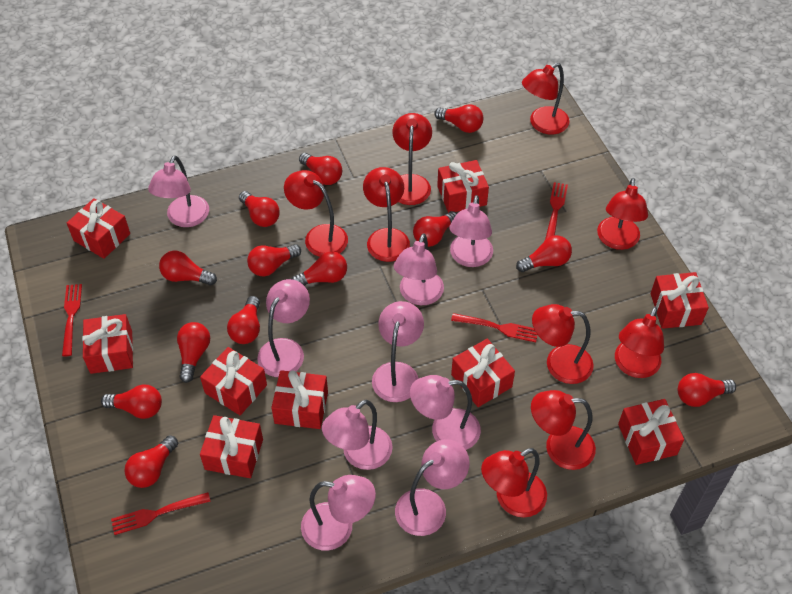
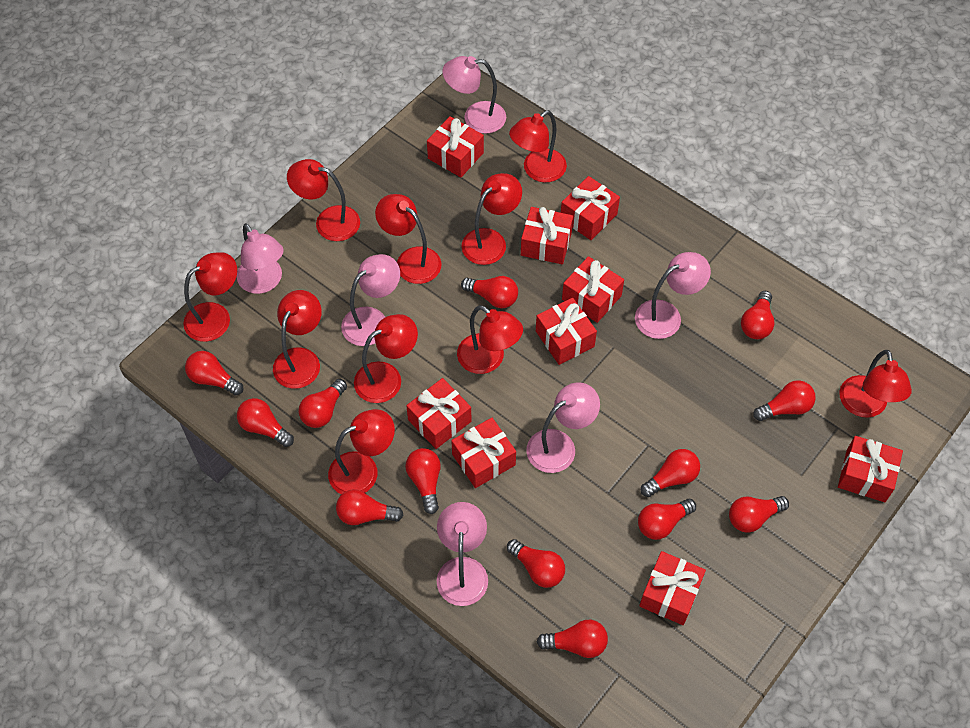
pink lamp: 9 -> 6
red fork: 4 -> 0
red lamp: 9 -> 10

